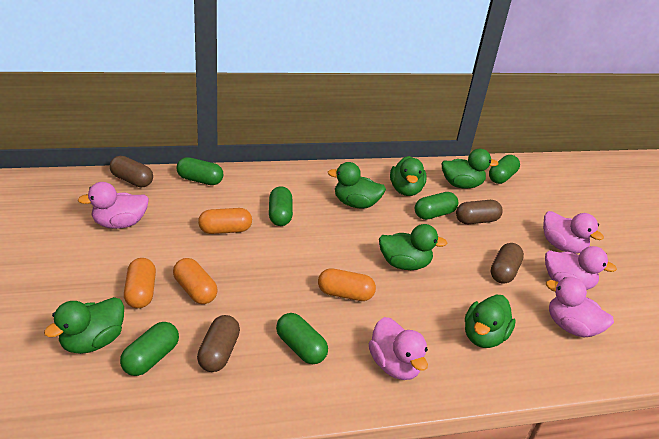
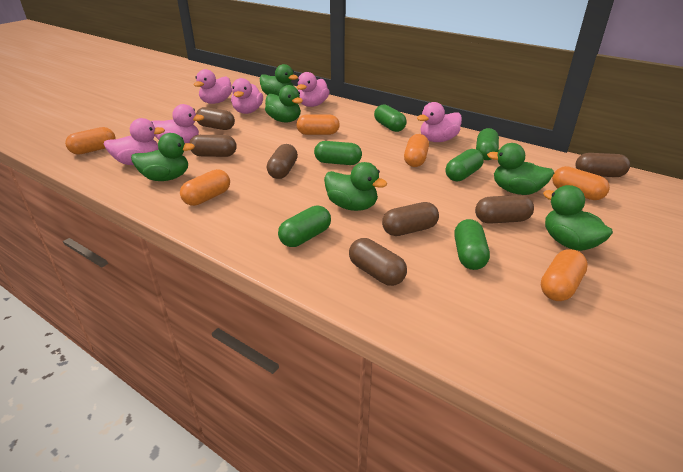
brown capsule: 4 -> 7
orange capsule: 4 -> 6
pink duck: 5 -> 6

